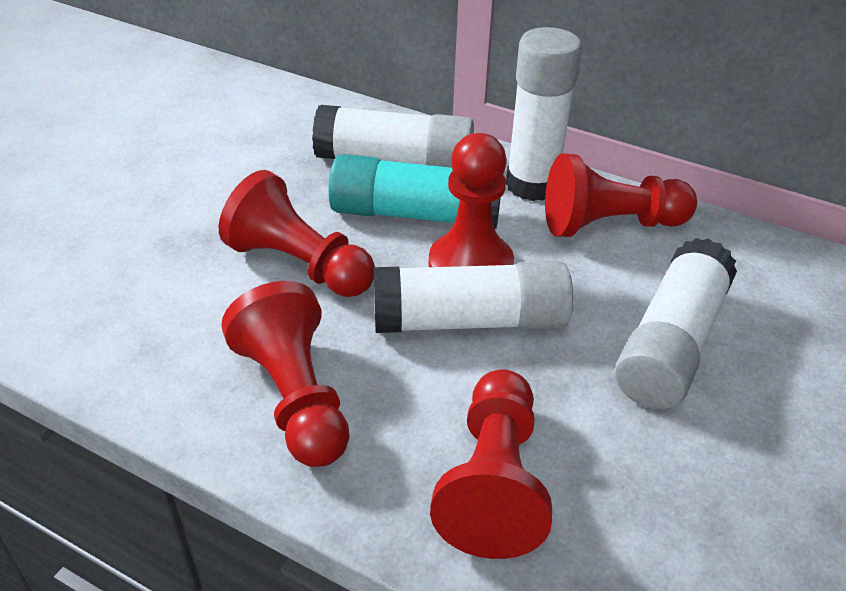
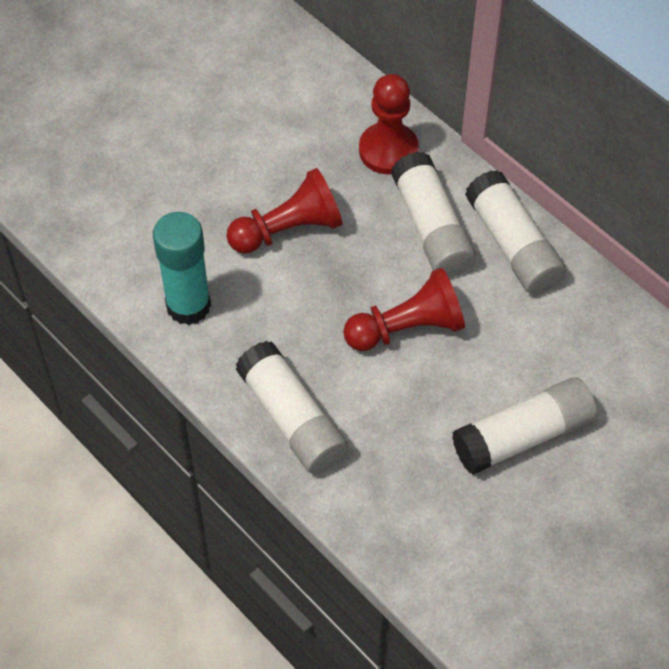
red pawn: 5 -> 3

